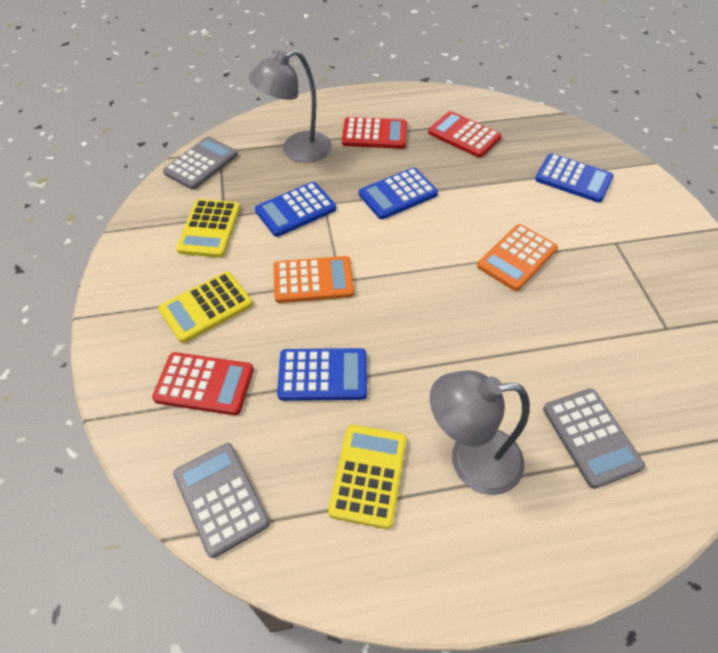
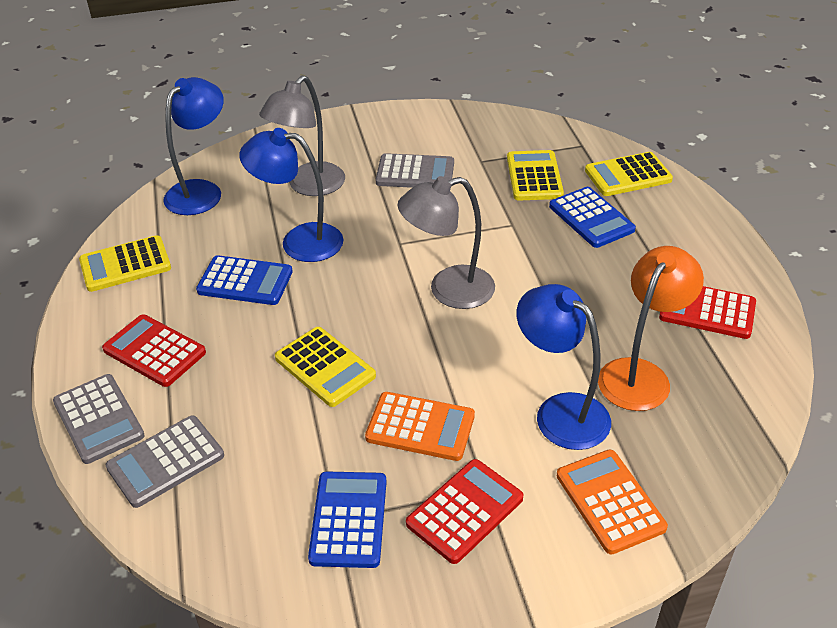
blue calculator: 4 -> 3
blue lamp: 0 -> 3
orange lamp: 0 -> 1
yellow calculator: 3 -> 4

